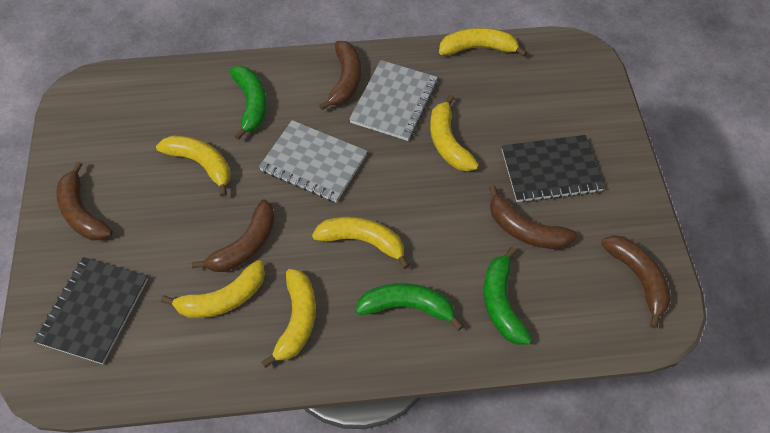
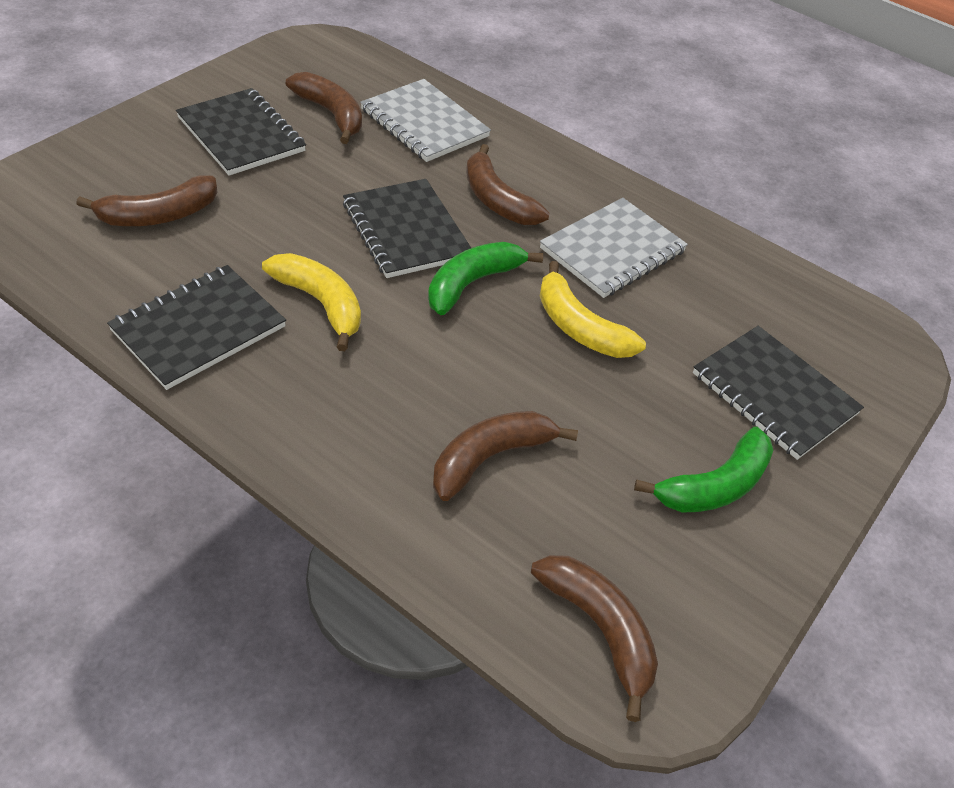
black notebook: 2 -> 4
green banana: 3 -> 2
yellow banana: 6 -> 2

